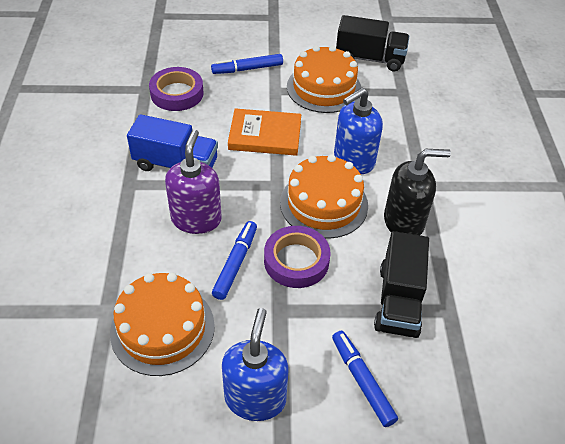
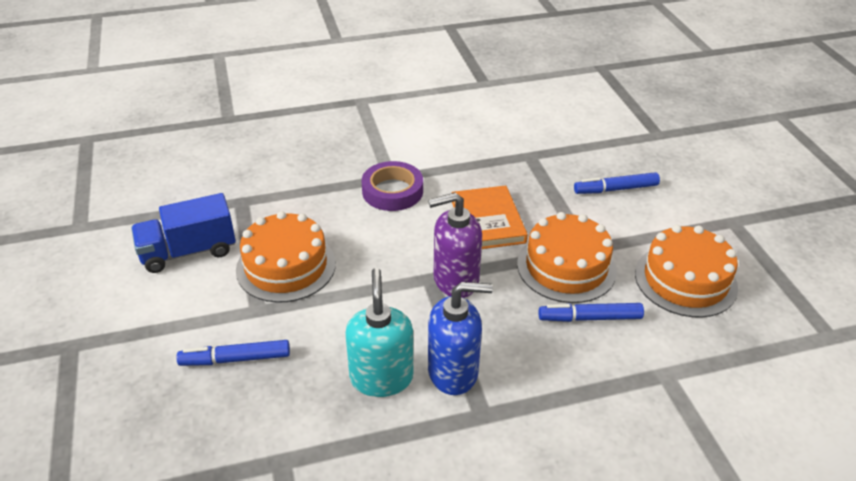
black soap dispenser: 1 -> 0
black truck: 2 -> 0
blue soap dispenser: 2 -> 1
purple tape: 2 -> 1
turquoise soap dispenser: 0 -> 1

